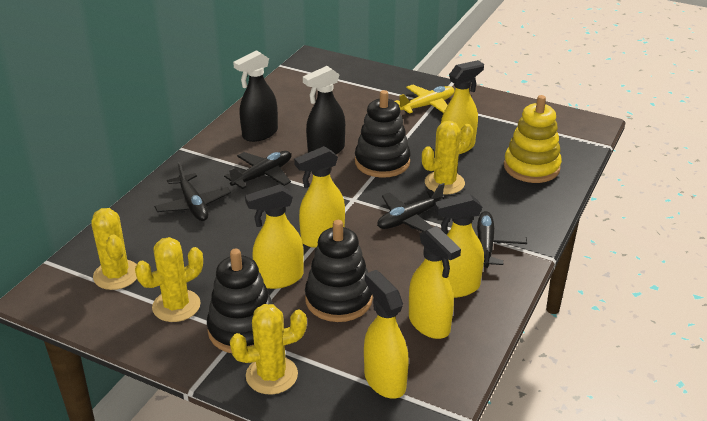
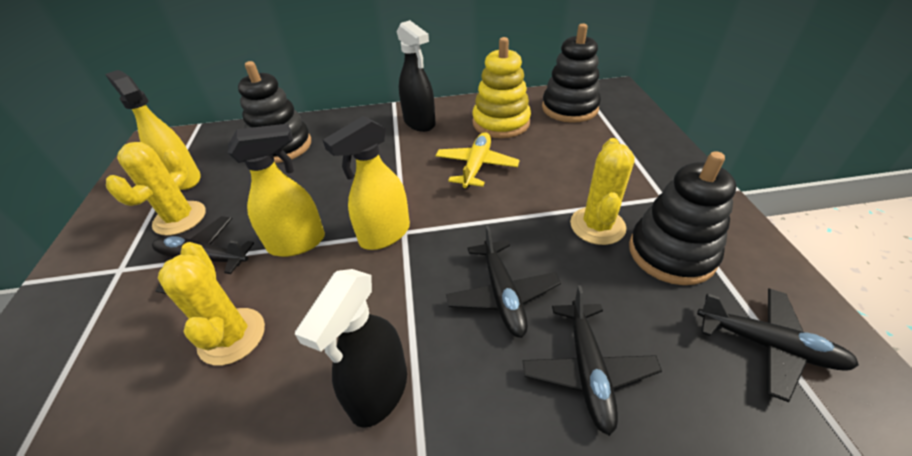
yellow cactus: 4 -> 3
yellow spray bottle: 6 -> 3

